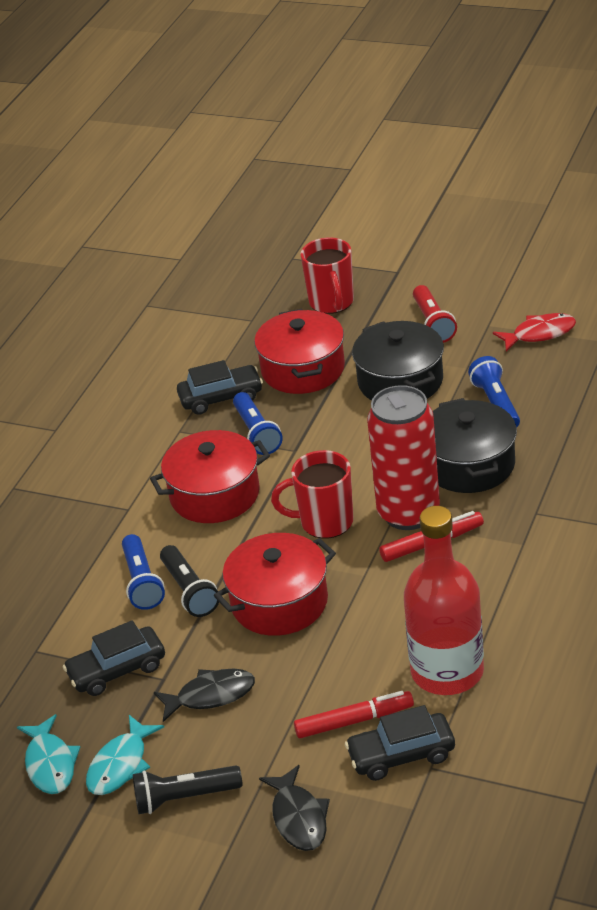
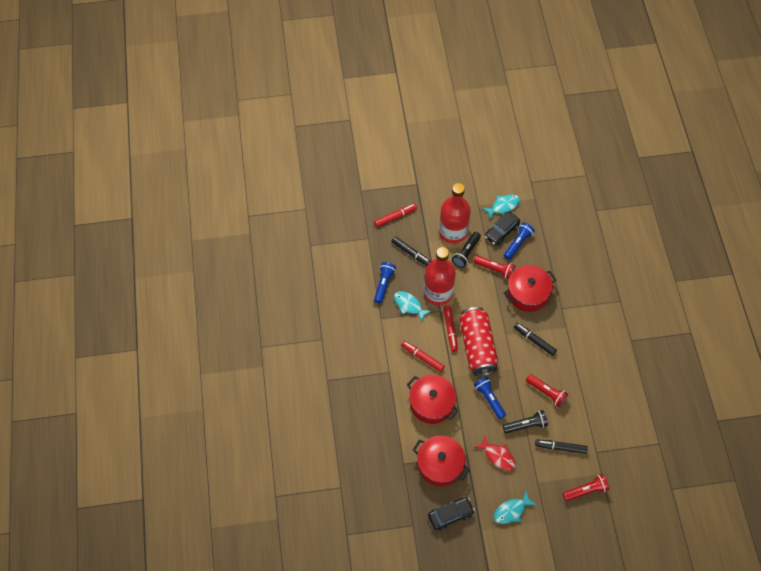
black car: 3 -> 2
black fish: 2 -> 0
black marker: 0 -> 3
black pot: 2 -> 0
red bottle: 1 -> 2
red flashlight: 1 -> 3
red marker: 2 -> 3
red mug: 2 -> 0
turquoise fish: 2 -> 3

